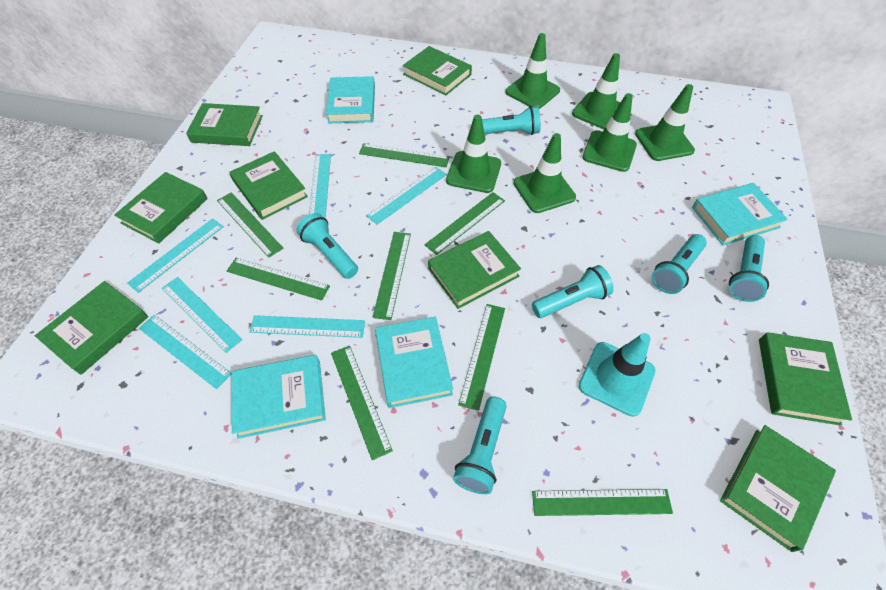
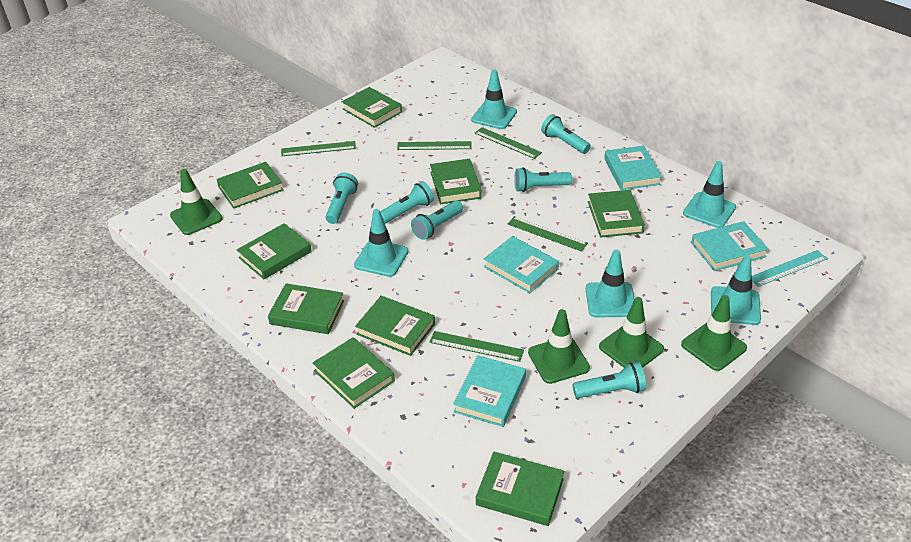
green book: 8 -> 9
green ruler: 8 -> 5
green traffic cone: 6 -> 4
turquoise ruler: 6 -> 1
turquoise traffic cone: 1 -> 5

